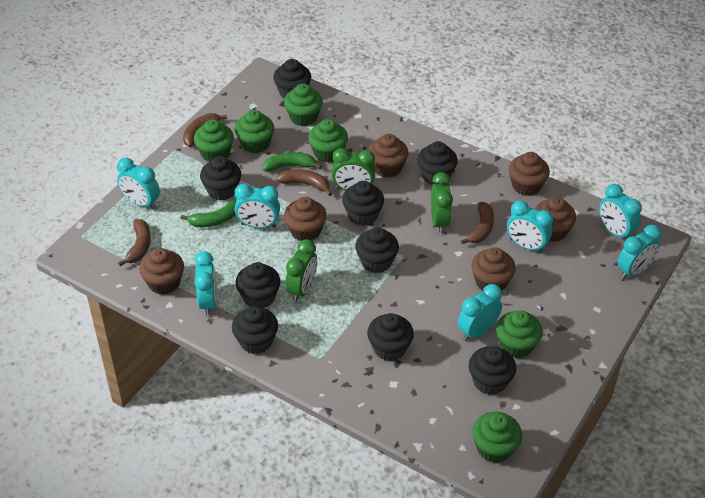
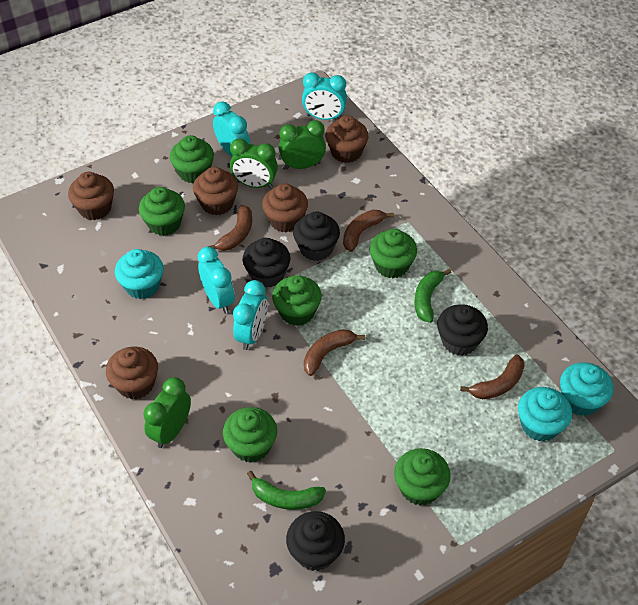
black cupcake: 9 -> 4
brown cupcake: 6 -> 5
turquoise clock: 7 -> 4
turquoise cupcake: 0 -> 3

